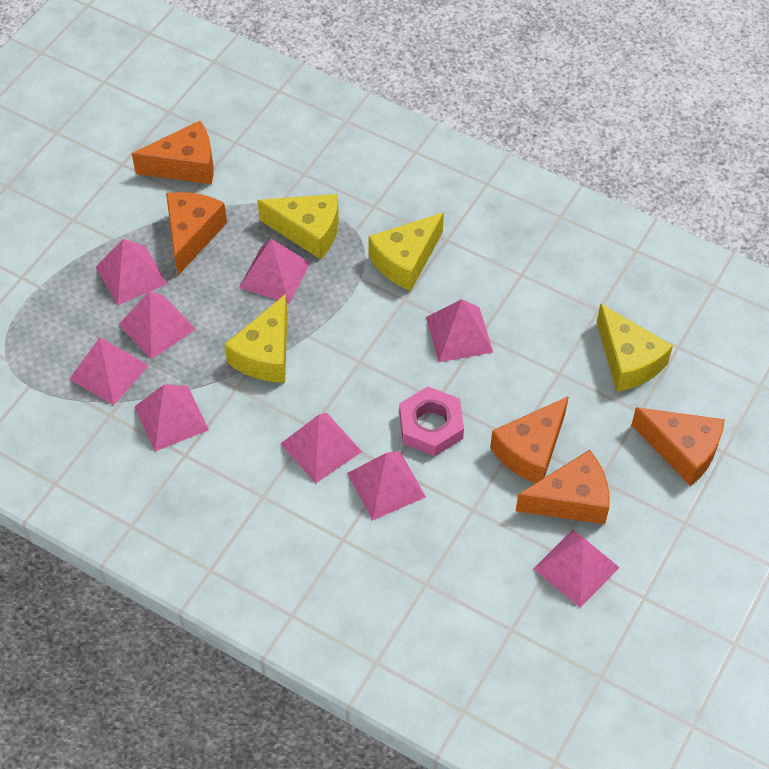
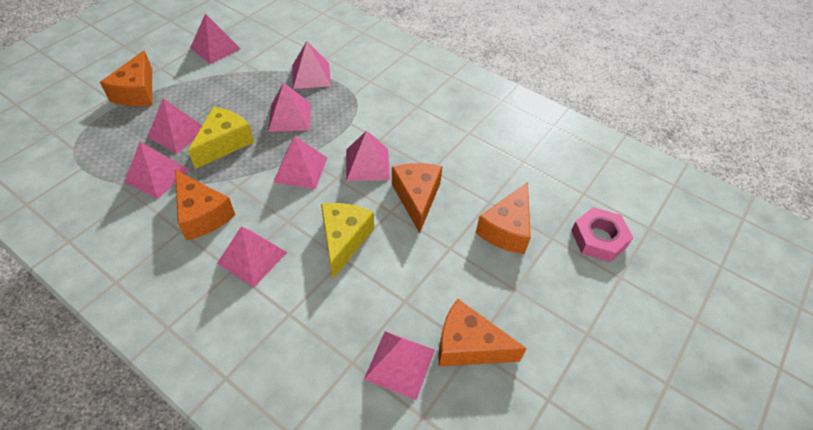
yellow cheese: 4 -> 2

